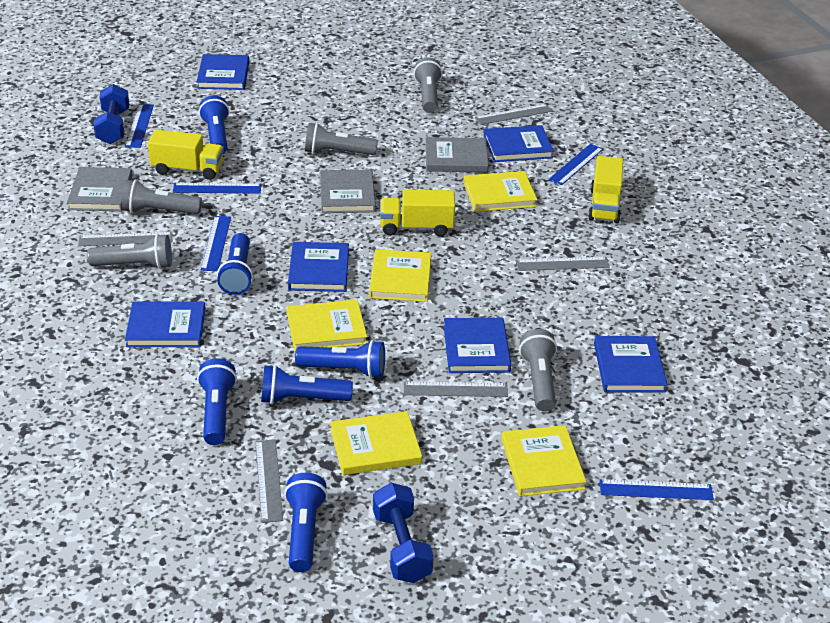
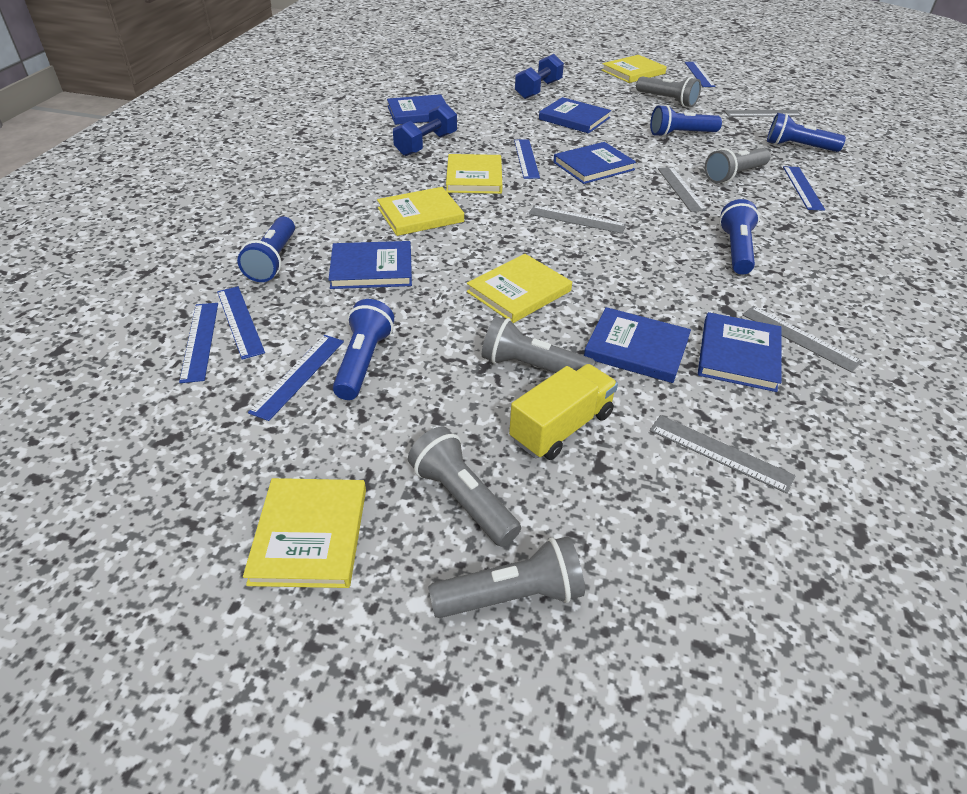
blue flashlight: 6 -> 5
blue ruler: 5 -> 6
grey book: 3 -> 0
yellow truck: 3 -> 1

